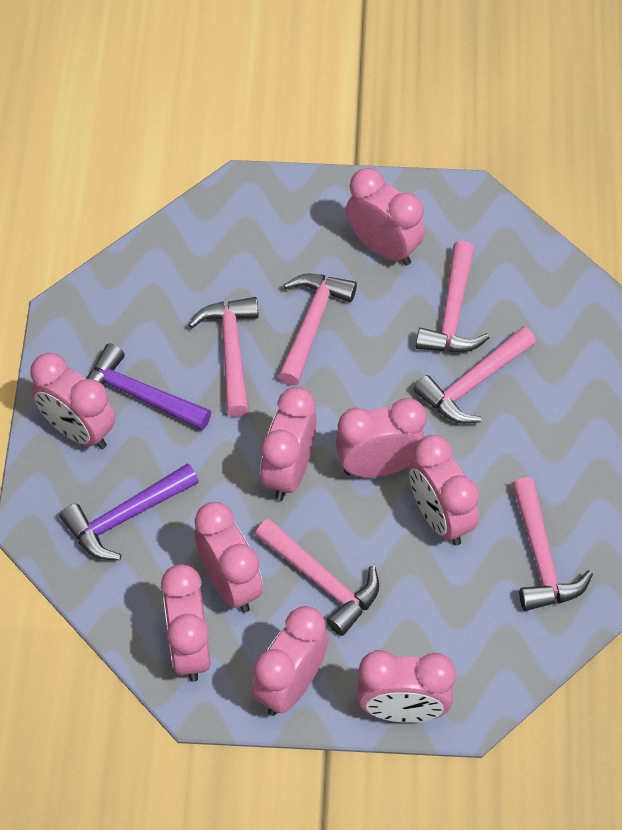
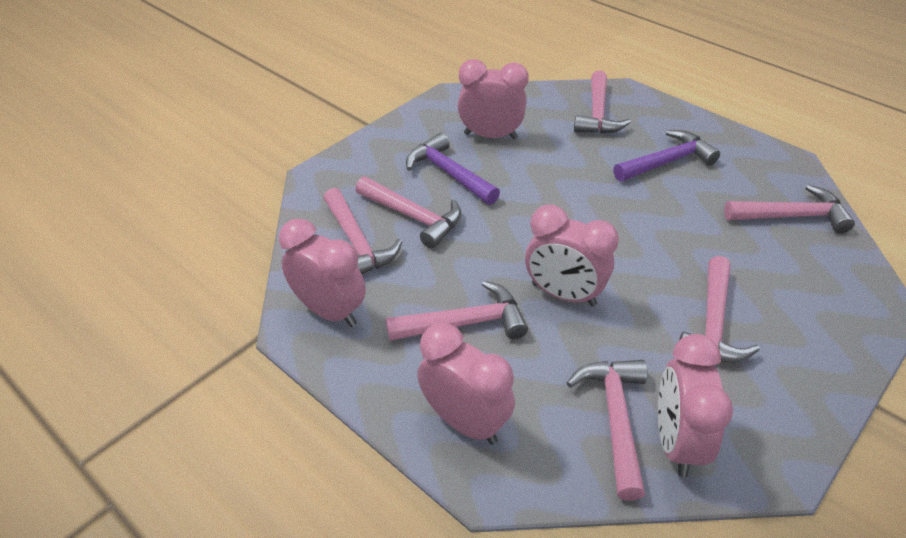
pink clock: 9 -> 5
pink hammer: 6 -> 7

